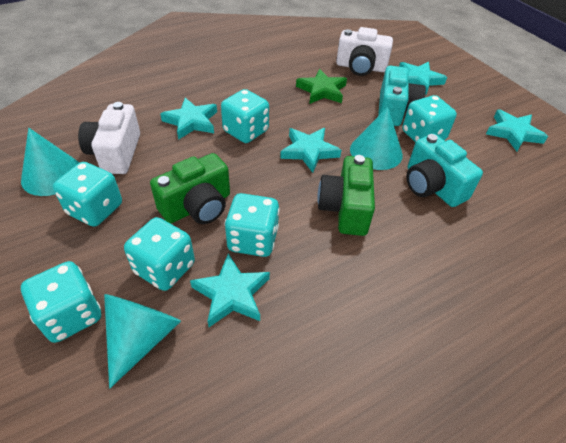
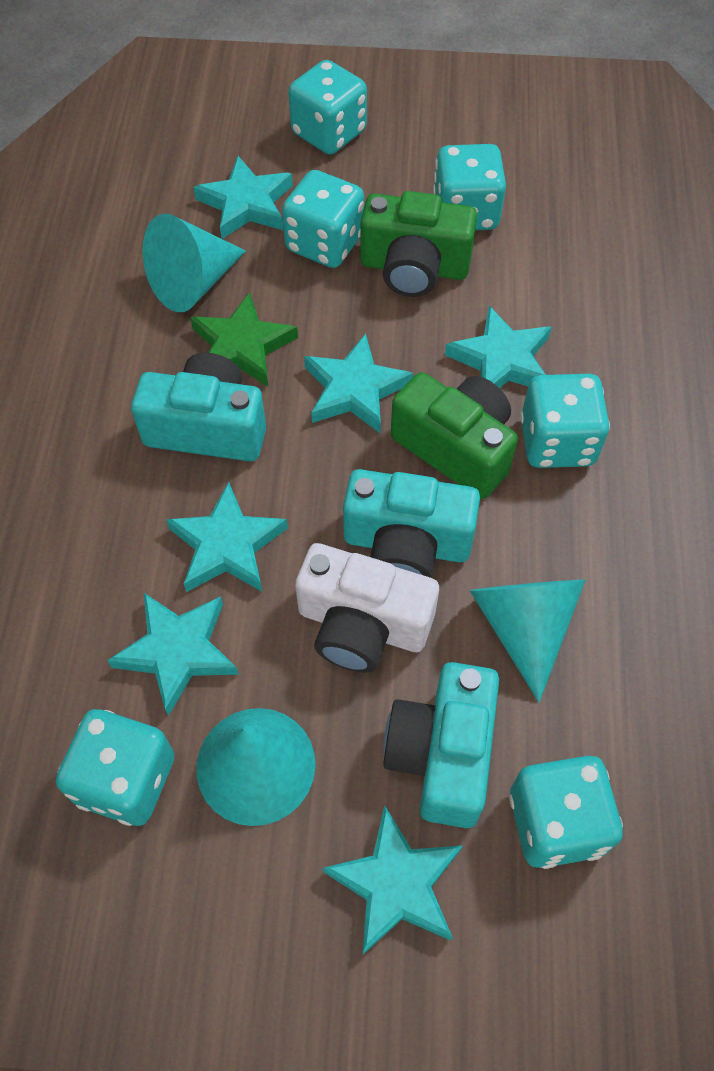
turquoise camera: 2 -> 3
turquoise star: 5 -> 6
white camera: 2 -> 1

